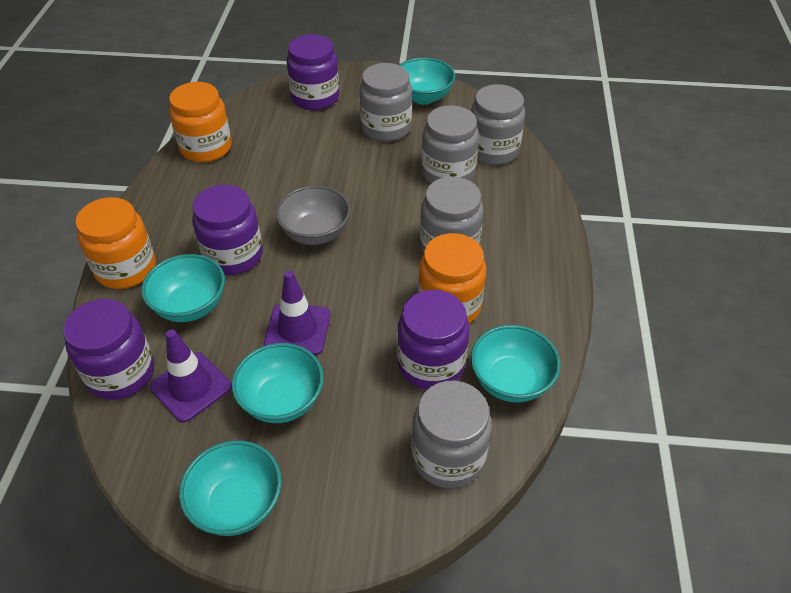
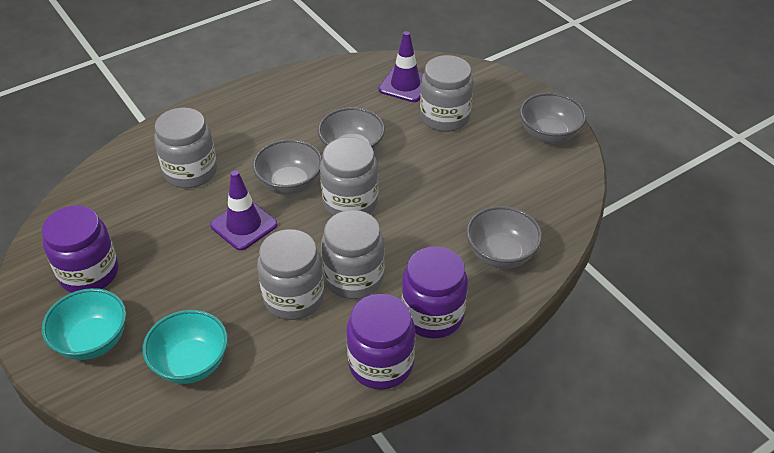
grey bowl: 1 -> 4
orange jar: 3 -> 0
purple jar: 4 -> 3
turquoise bowl: 5 -> 2

